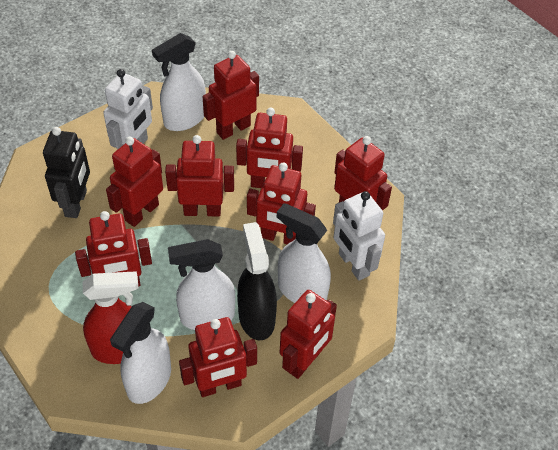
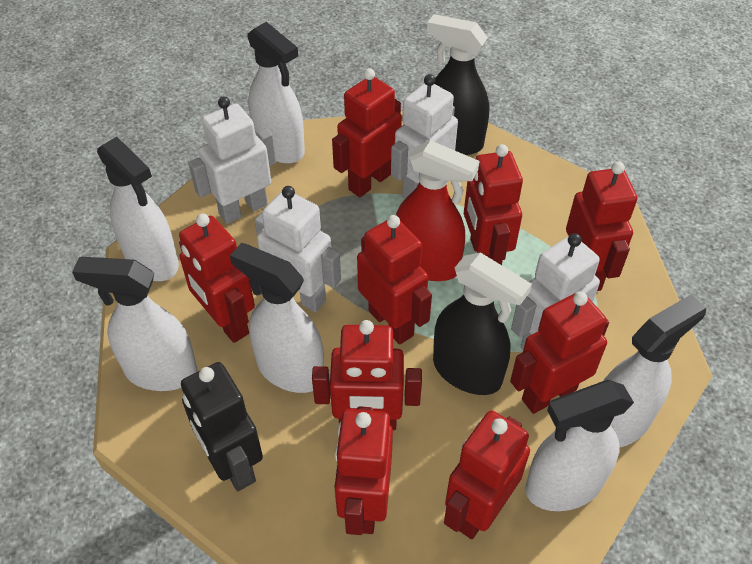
black spray bottle: 1 -> 2
white robot: 2 -> 4
white spray bottle: 4 -> 6

